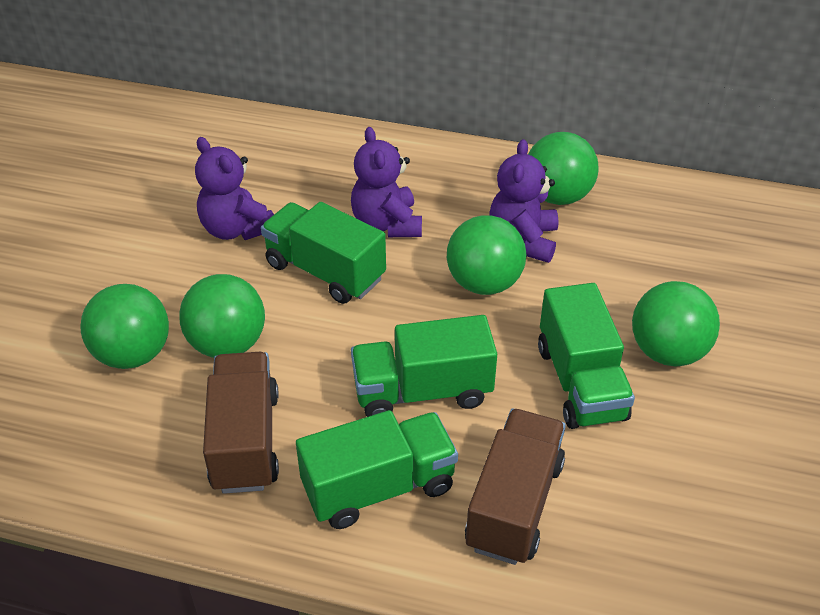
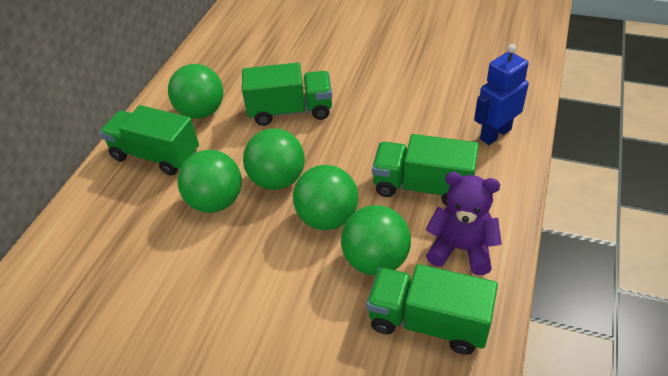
blue robot: 0 -> 1
brown truck: 2 -> 0
purple teddy bear: 3 -> 1

